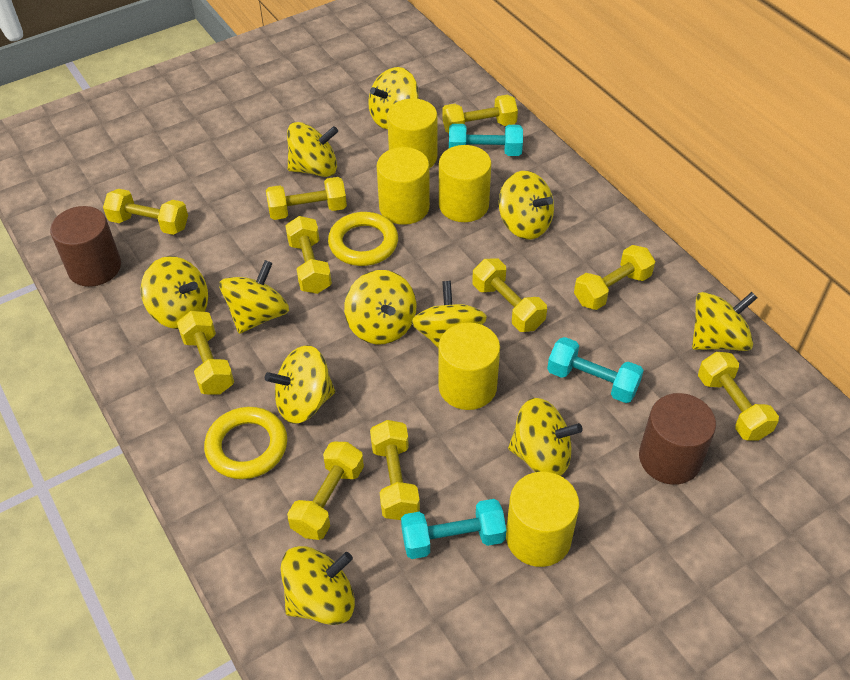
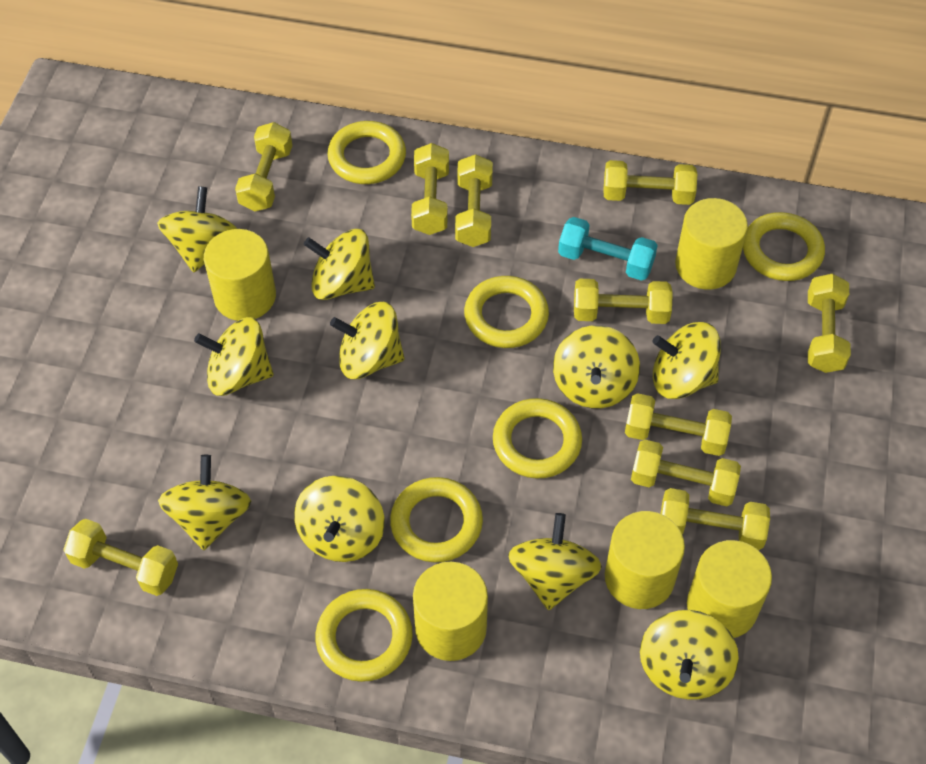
brown cylinder: 2 -> 0
turquoise dumbbell: 3 -> 1
yellow ring: 2 -> 6
yellow spinning top: 11 -> 10

